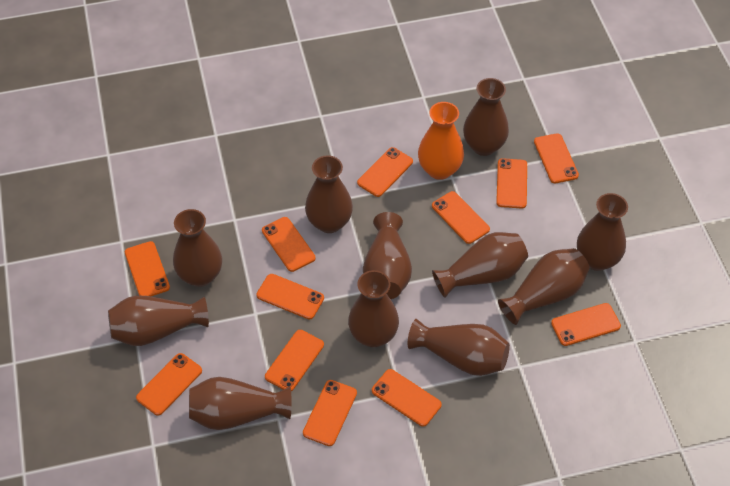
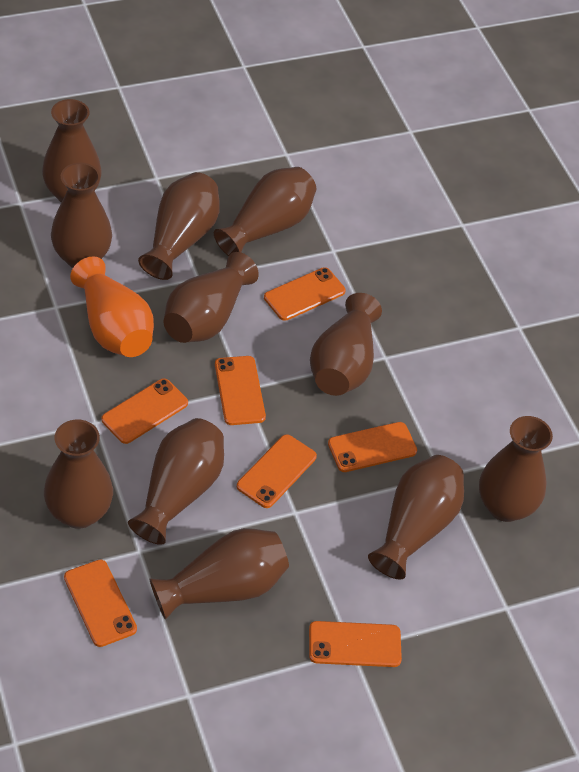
orange phone: 12 -> 7

